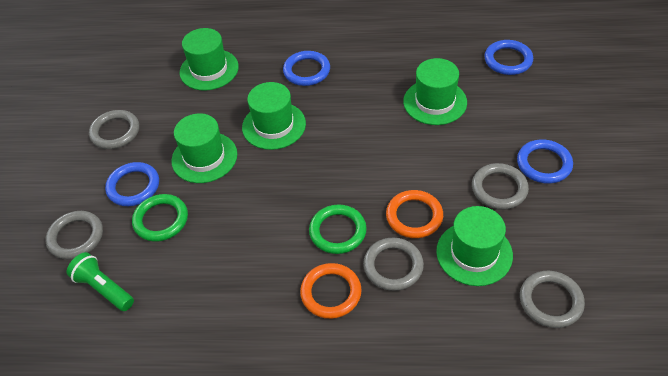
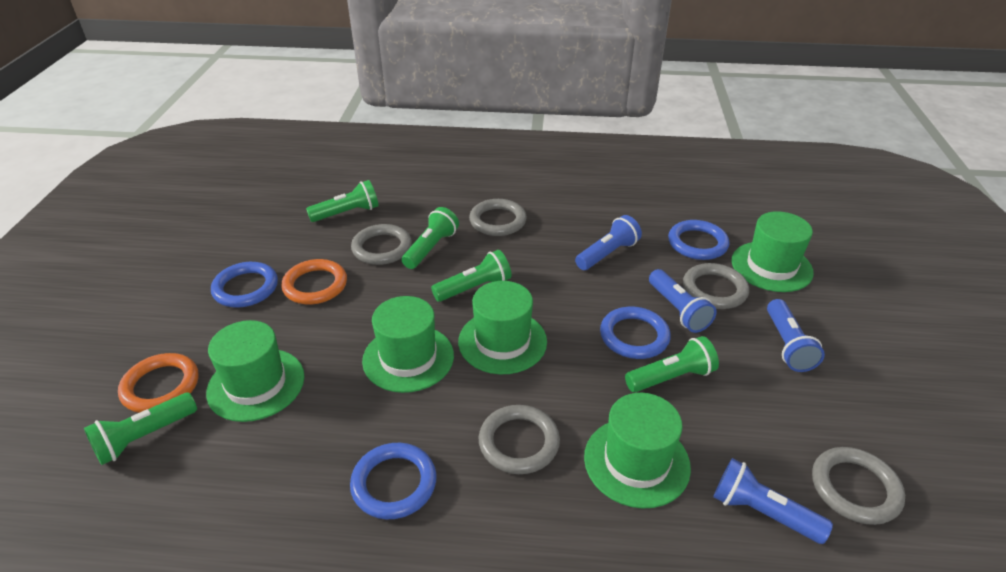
blue flashlight: 0 -> 4
green flashlight: 1 -> 5
green ring: 2 -> 0

